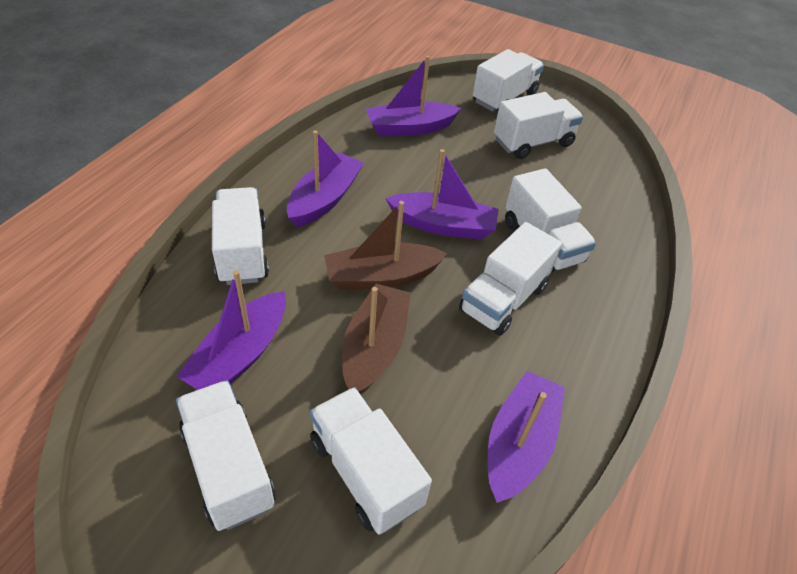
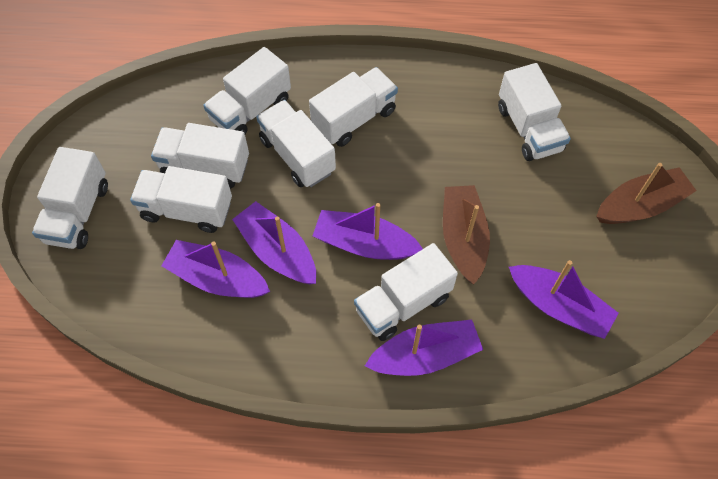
white truck: 7 -> 8

